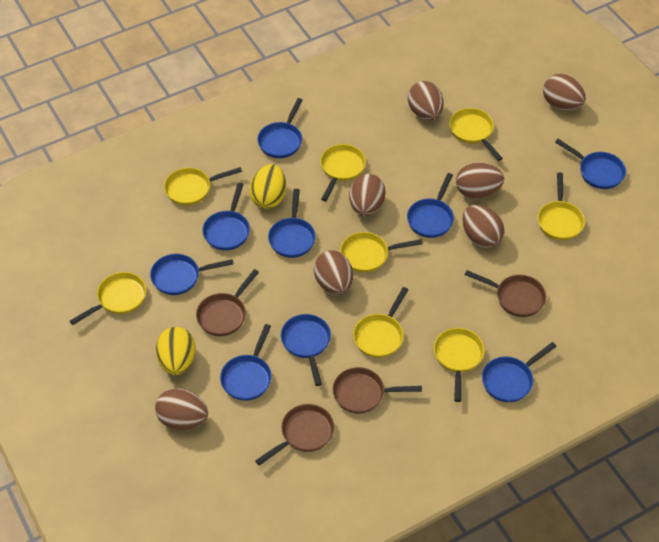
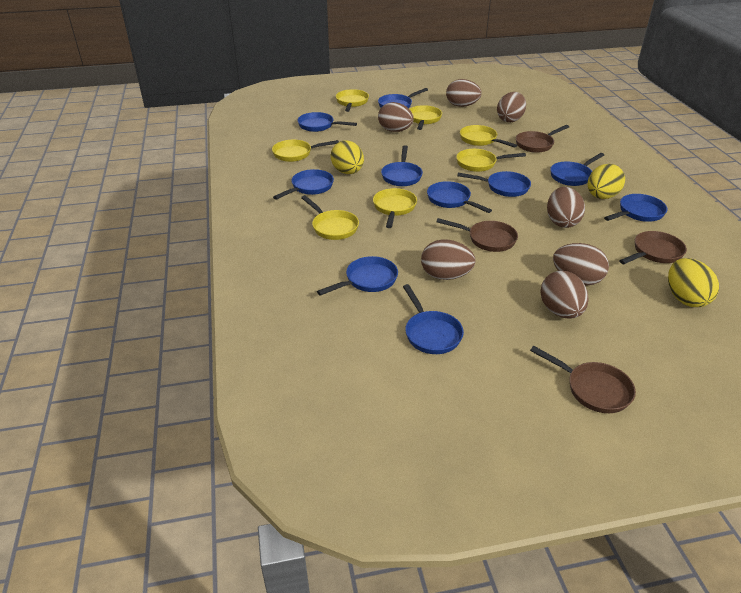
blue pan: 9 -> 10
yellow egg: 2 -> 3
yellow pan: 8 -> 7

